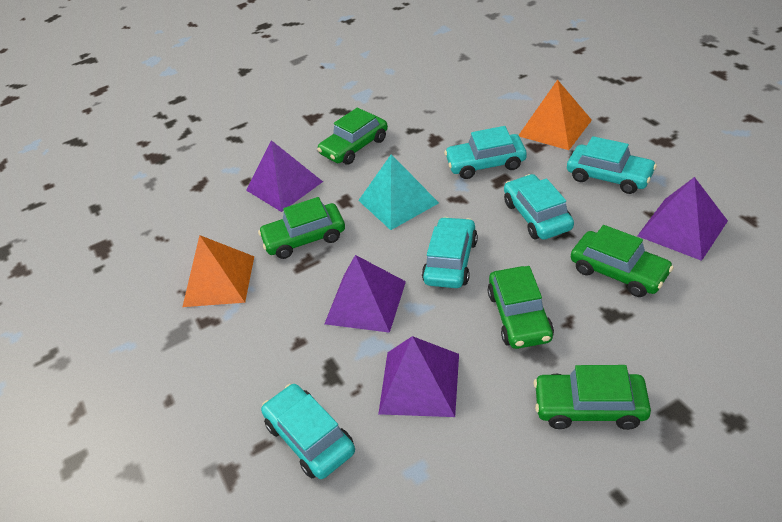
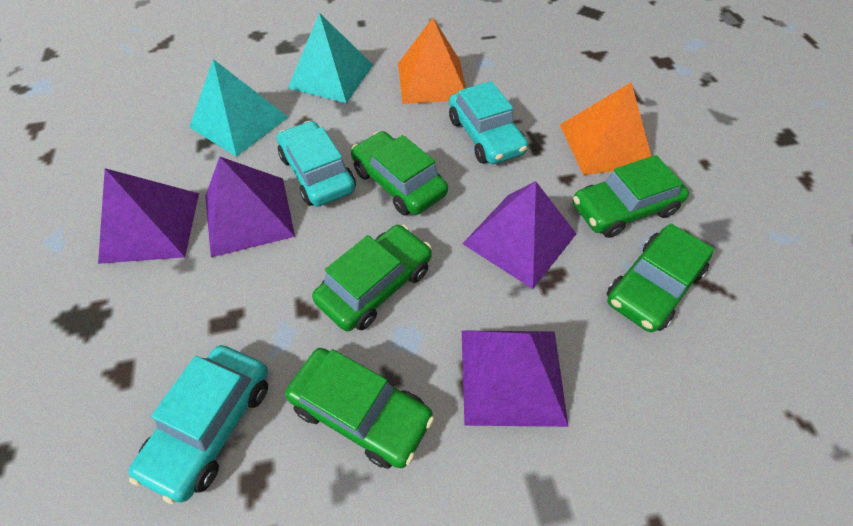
turquoise car: 5 -> 3
turquoise pyramid: 1 -> 2

